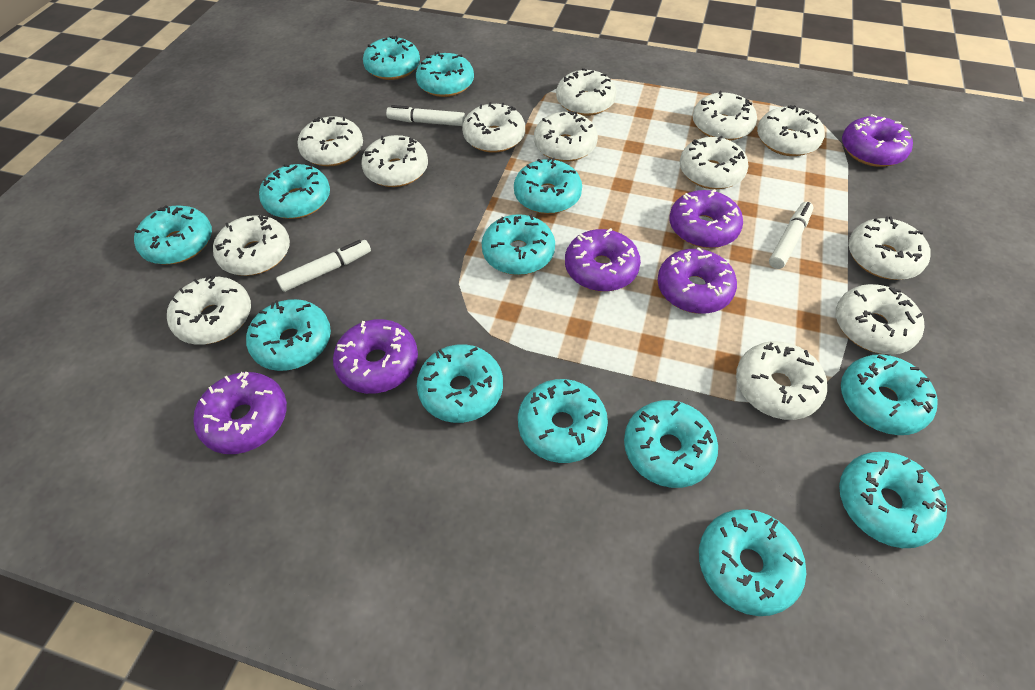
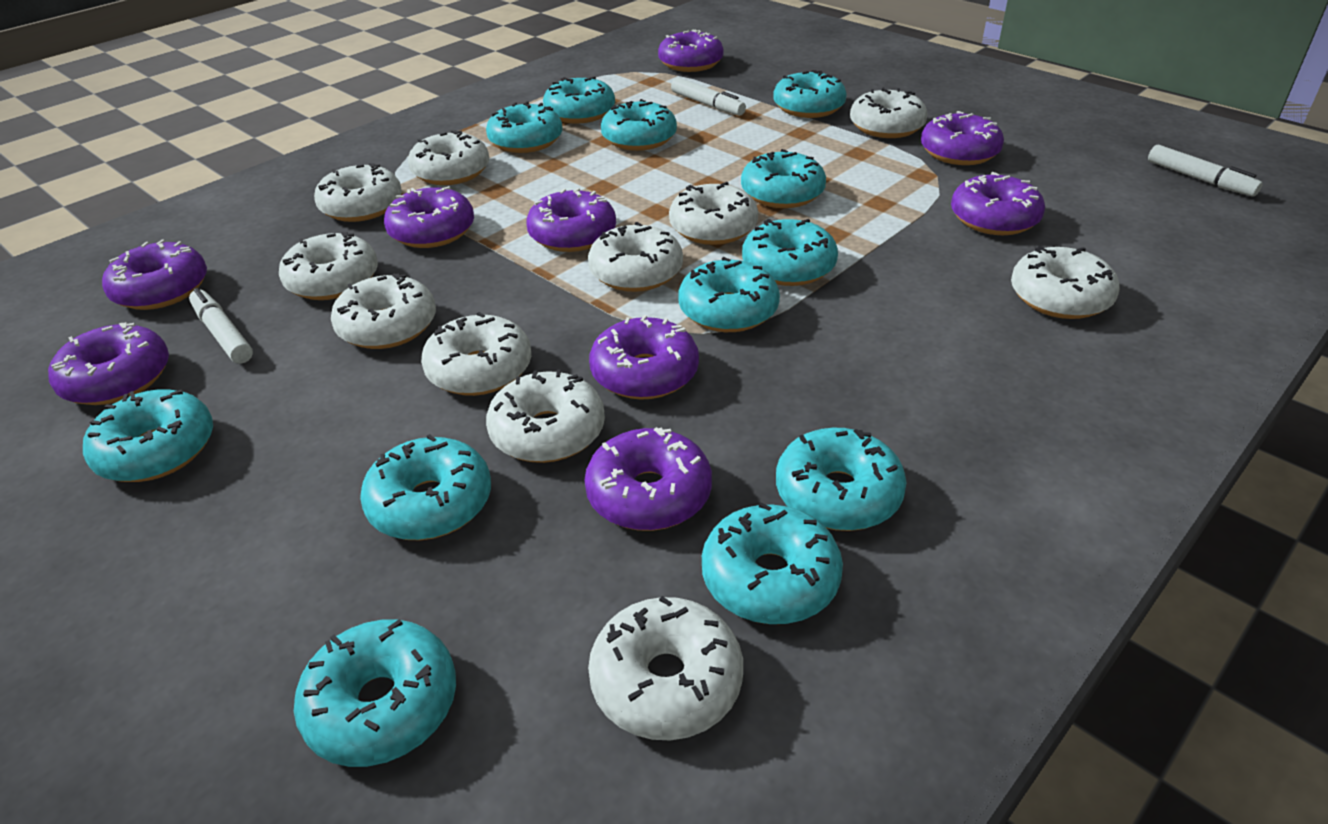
purple donut: 6 -> 9
turquoise donut: 13 -> 12
white donut: 13 -> 11

